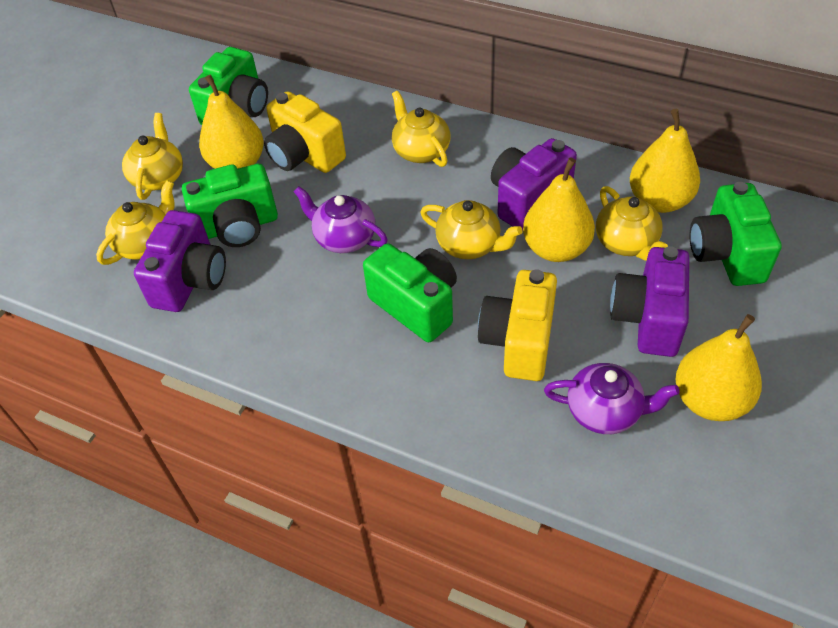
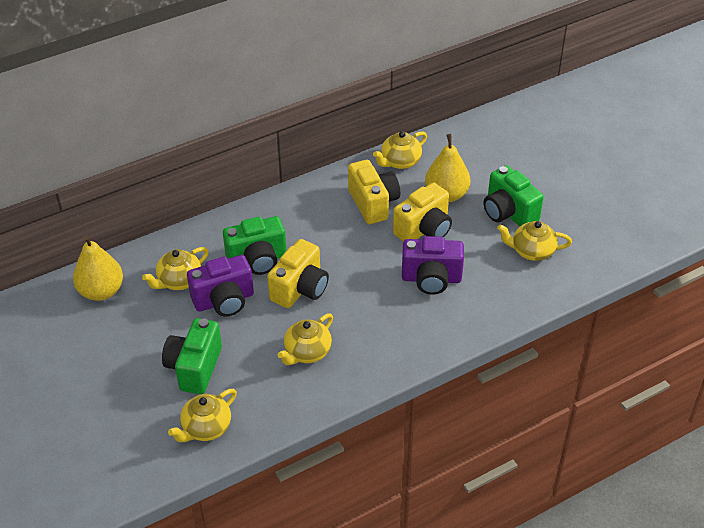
green camera: 4 -> 3
purple camera: 3 -> 2
purple teapot: 2 -> 0
yellow camera: 2 -> 3
yellow pear: 4 -> 2

